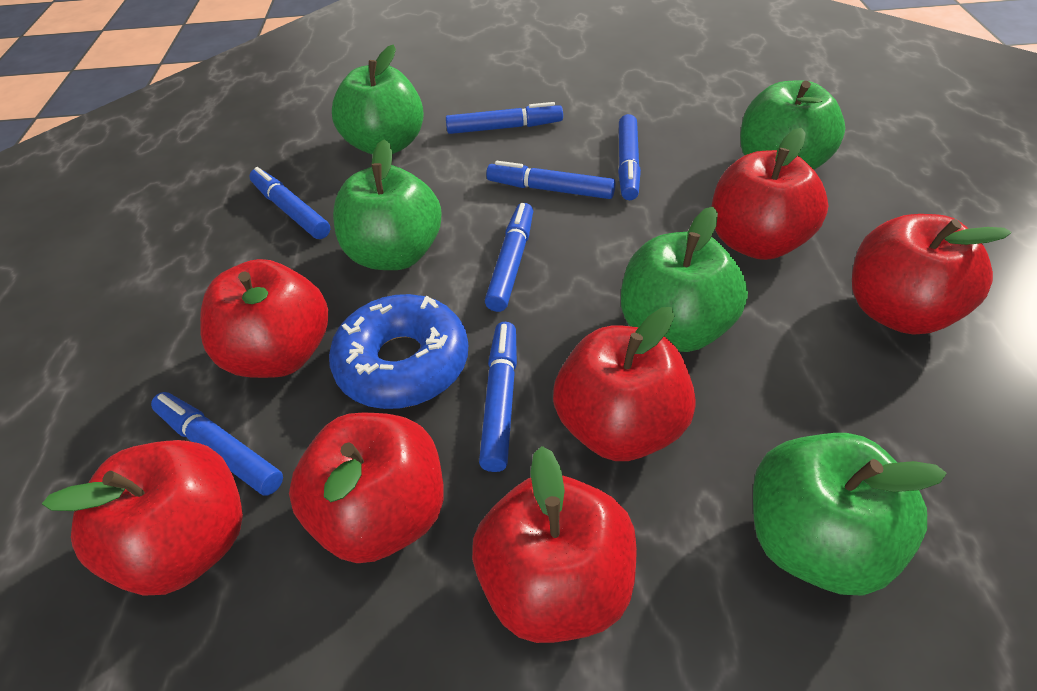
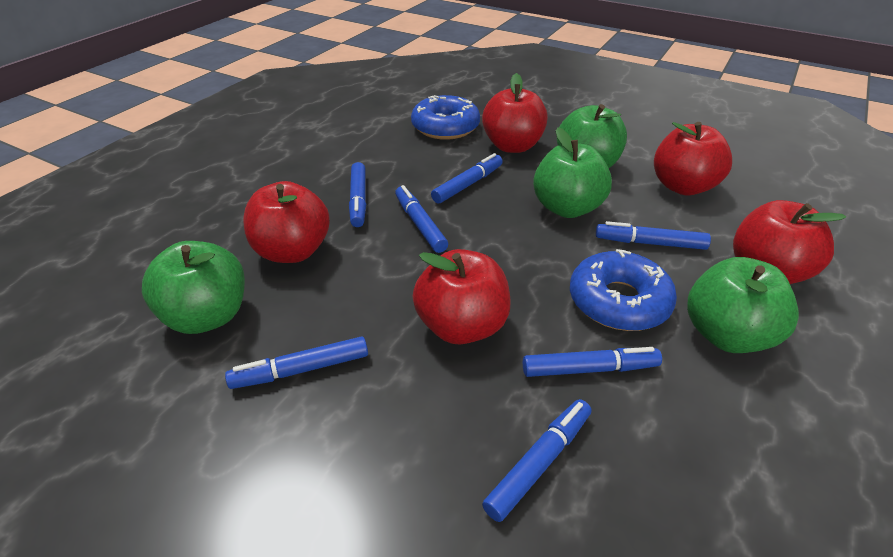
blue donut: 1 -> 2
green apple: 5 -> 4
red apple: 7 -> 5

